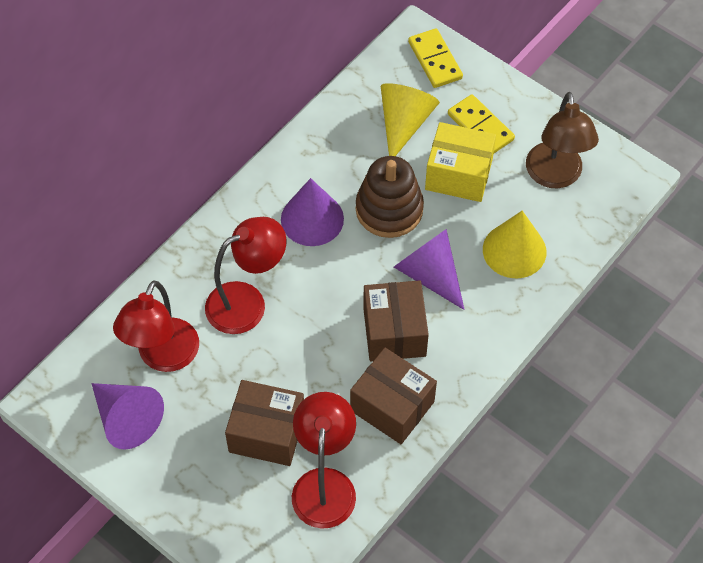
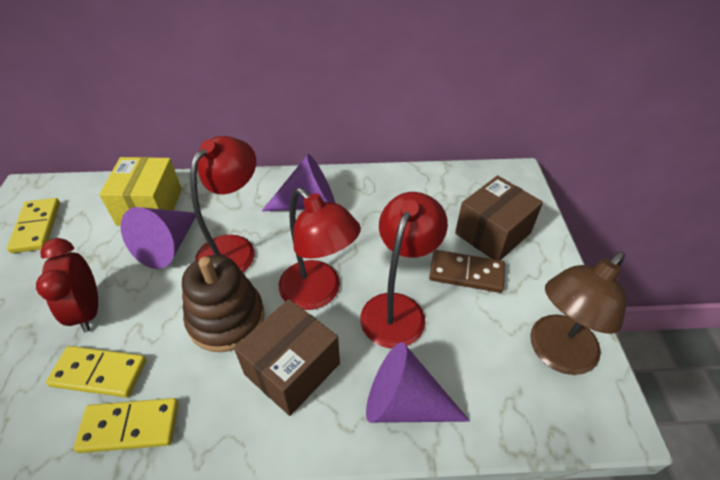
brown box: 3 -> 2
brown domino: 0 -> 1
red clock: 0 -> 1
yellow cone: 2 -> 0
yellow domino: 2 -> 3

